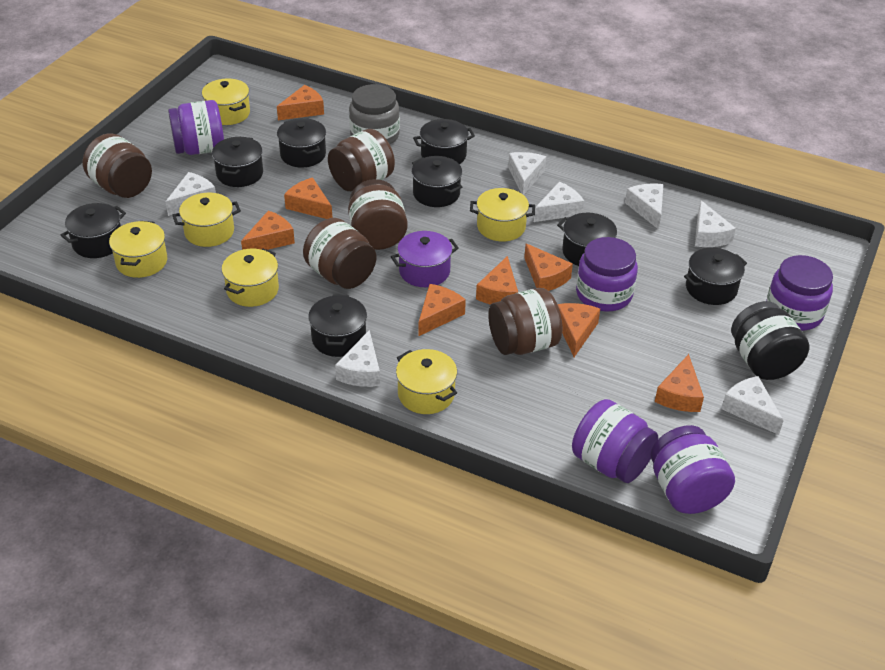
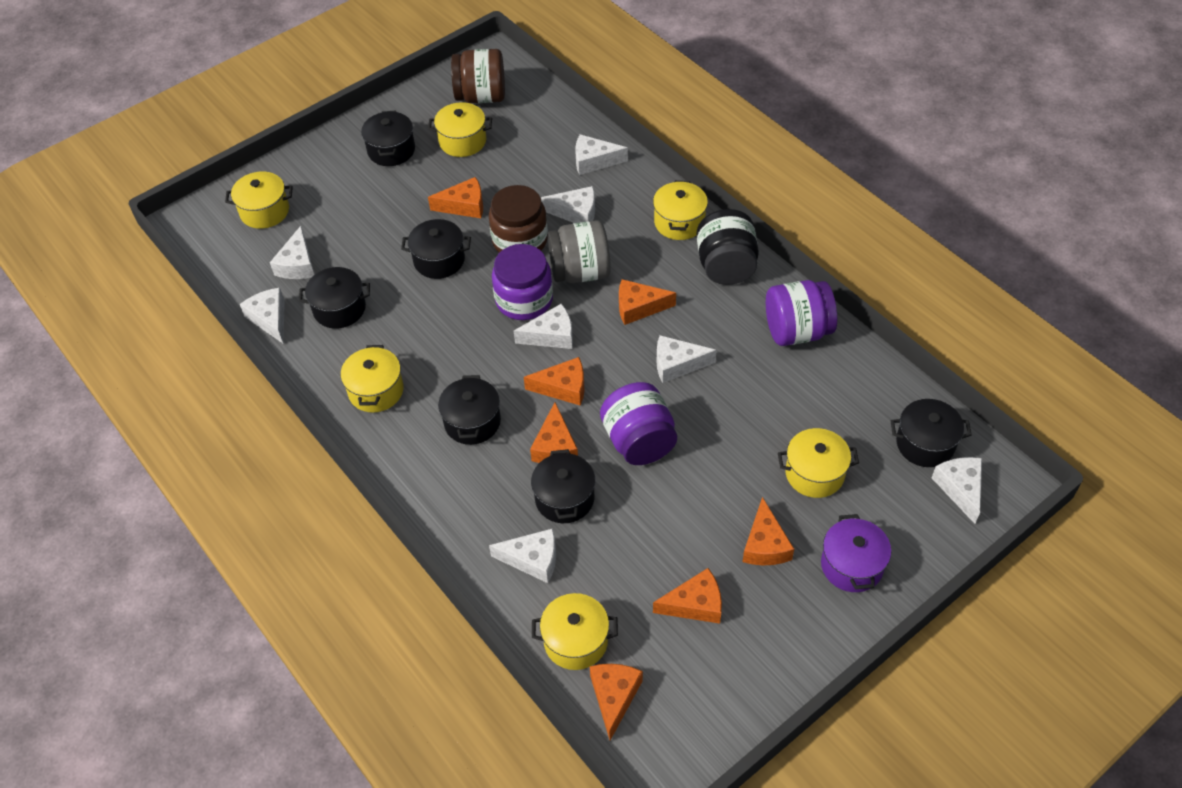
black pot: 8 -> 6
brown jar: 5 -> 2
orange cheese: 8 -> 7
purple jar: 5 -> 3
white cheese: 7 -> 8

